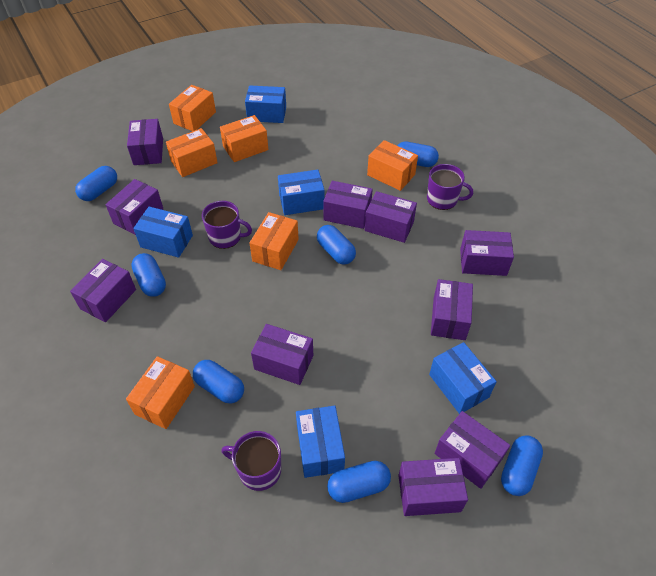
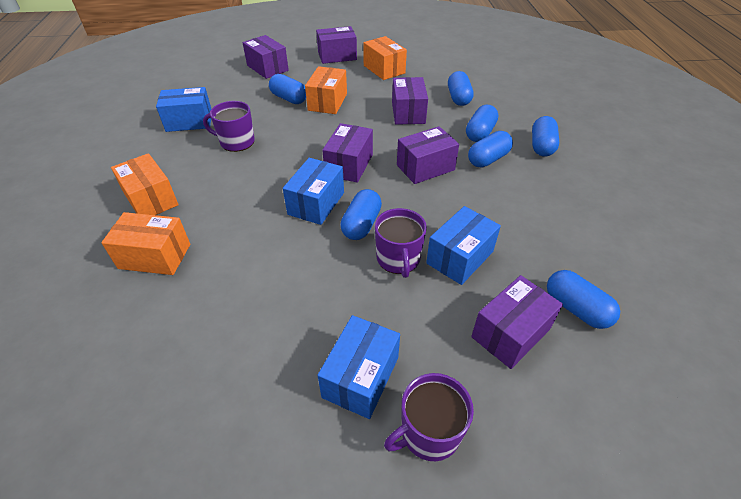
blue box: 5 -> 4
orange box: 6 -> 4
purple box: 10 -> 6

